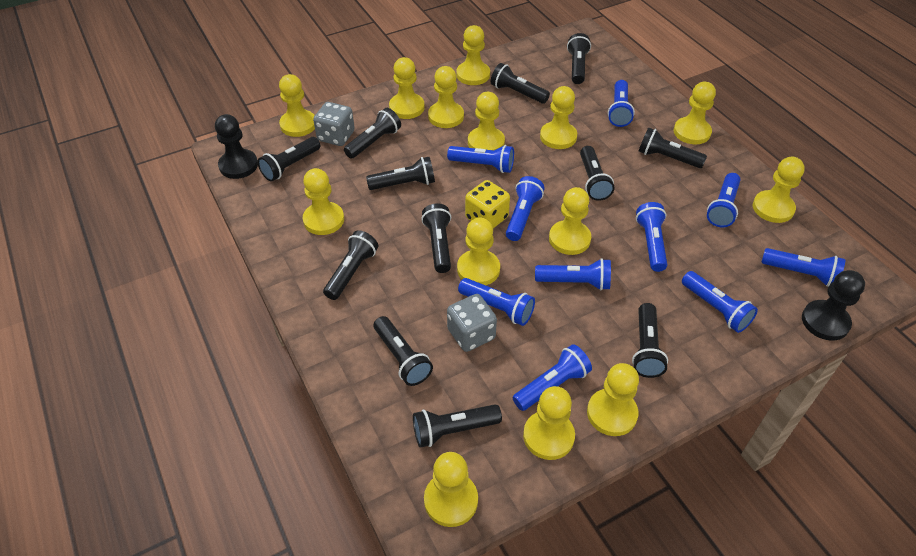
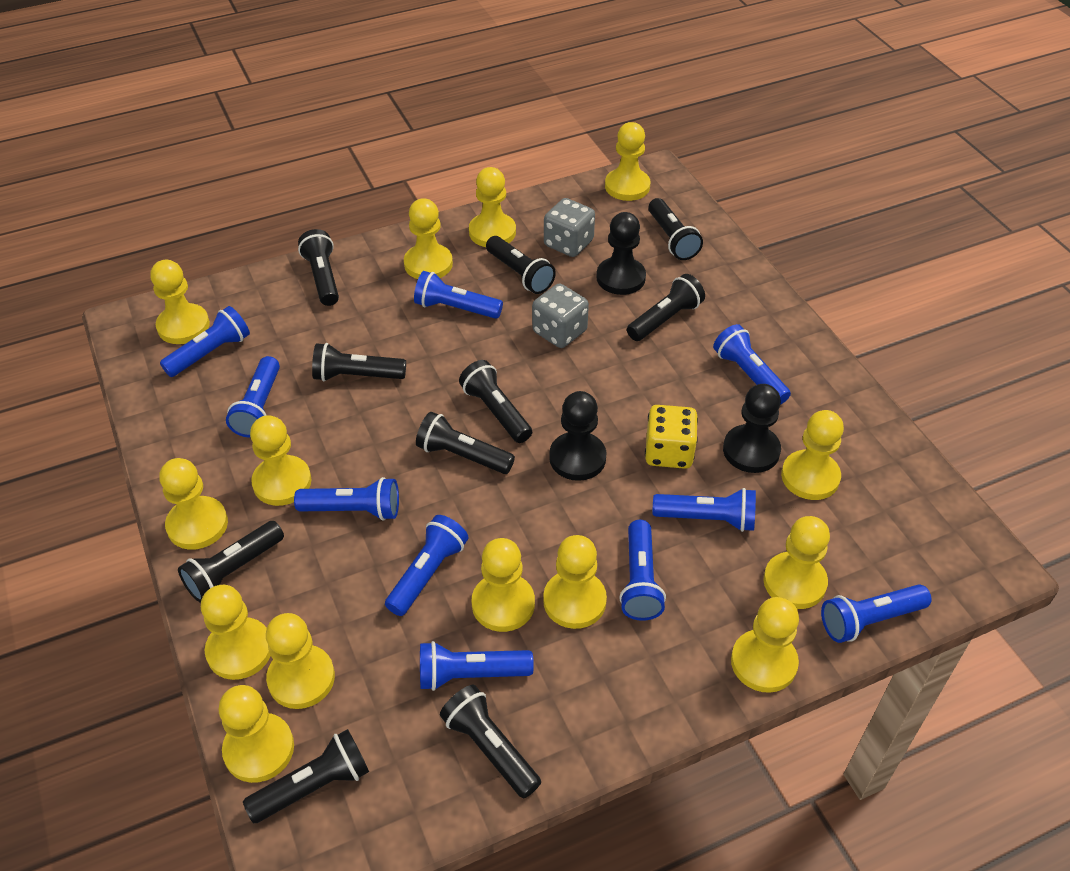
black flashlight: 12 -> 10
black pawn: 2 -> 3

